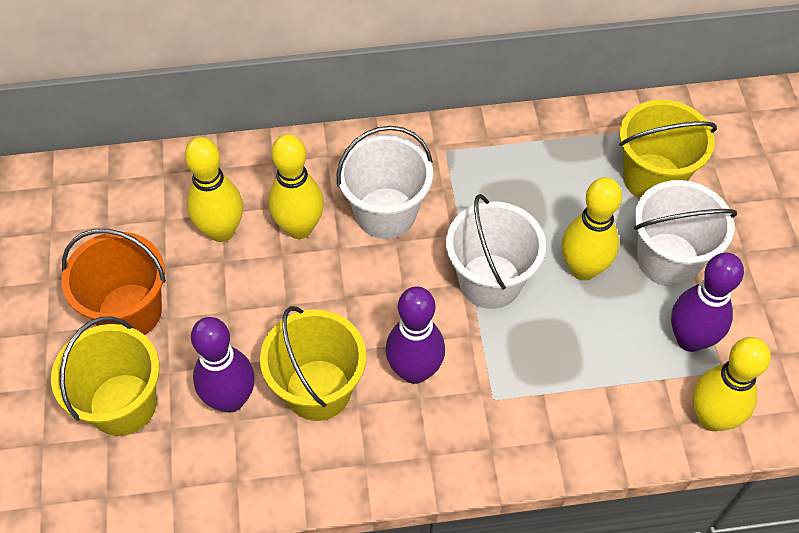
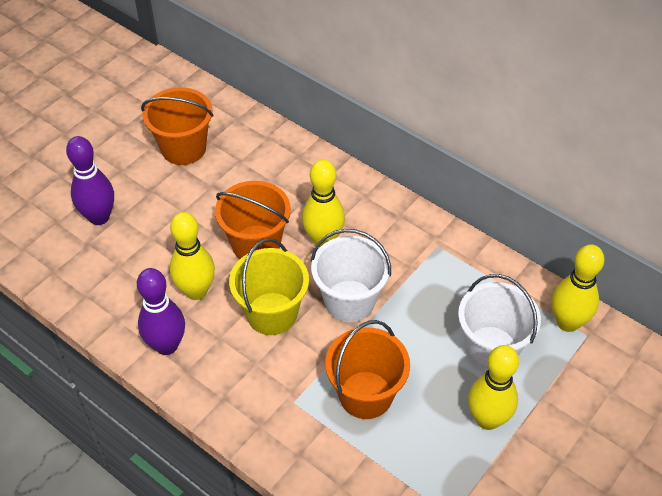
orange bucket: 1 -> 3
purple bowling pin: 3 -> 2
white bucket: 3 -> 2
yellow bucket: 3 -> 1

